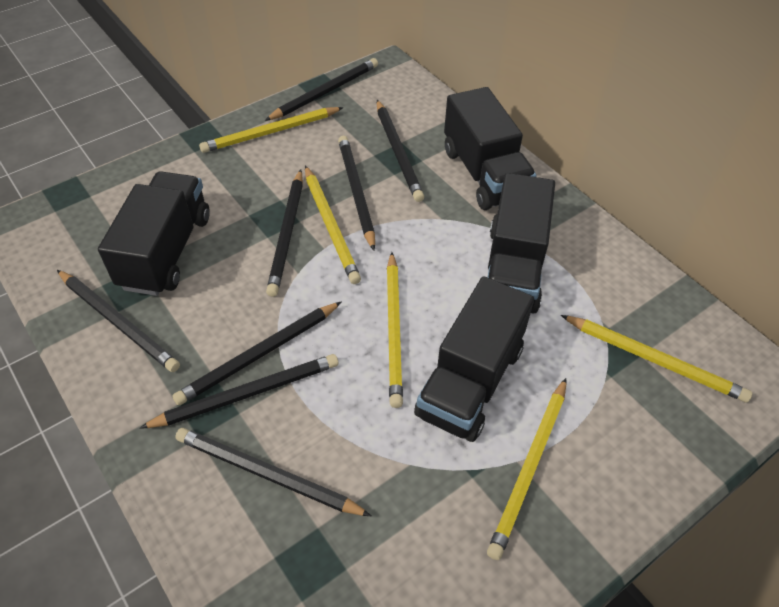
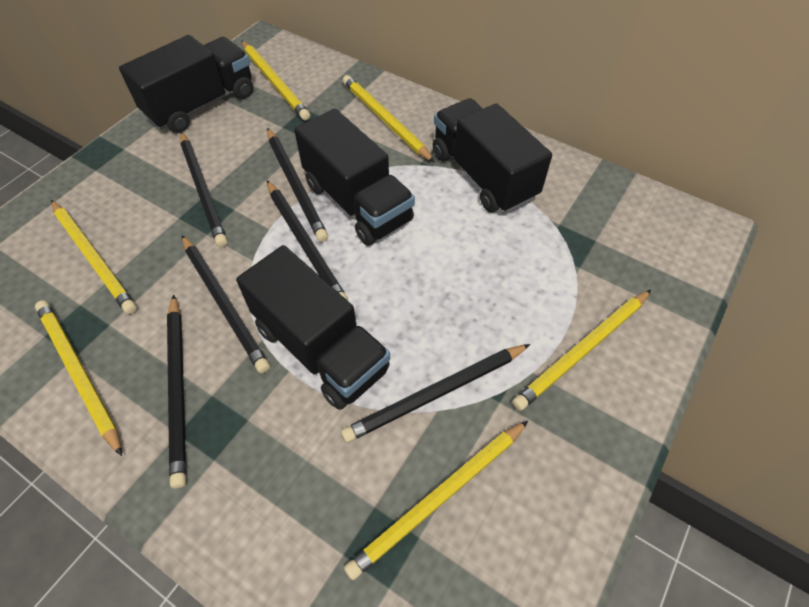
black pencil: 8 -> 6
yellow pencil: 5 -> 6

